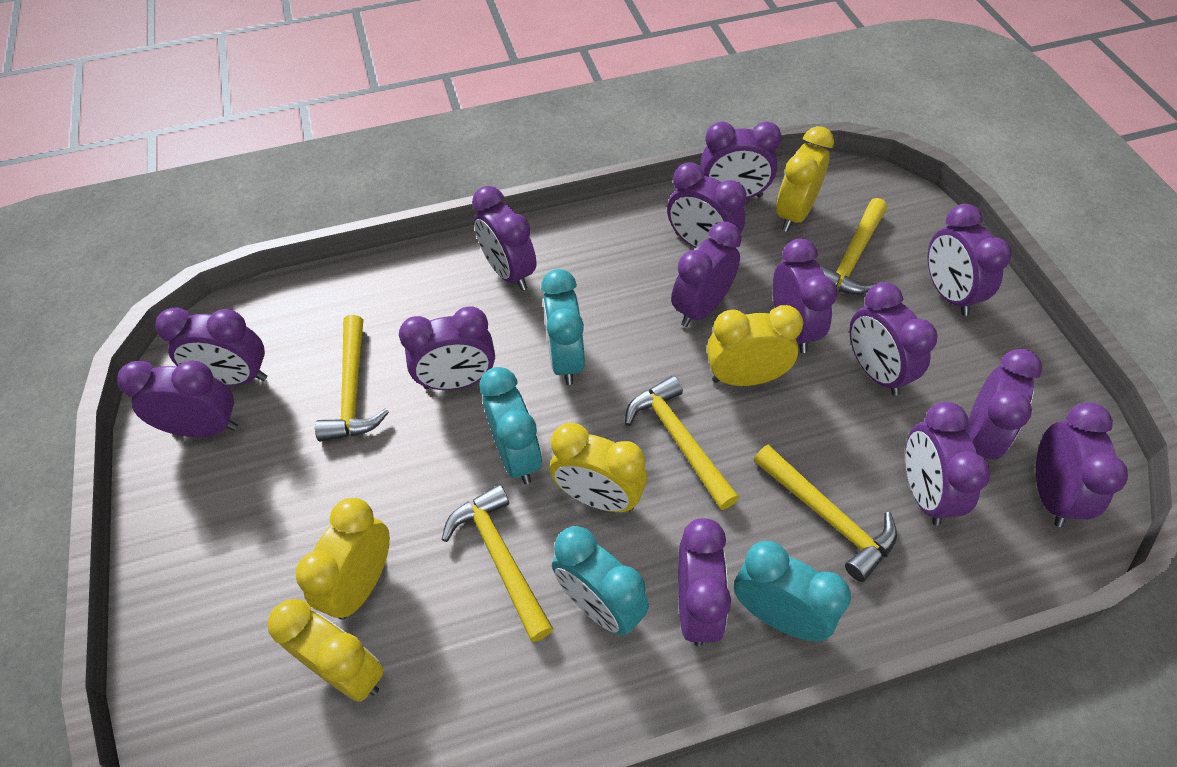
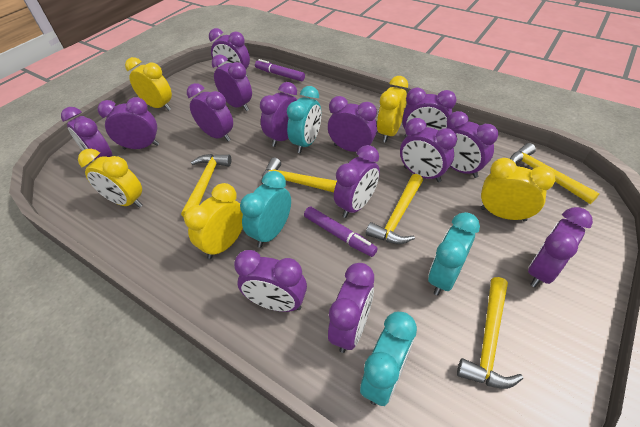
purple marker: 0 -> 2

